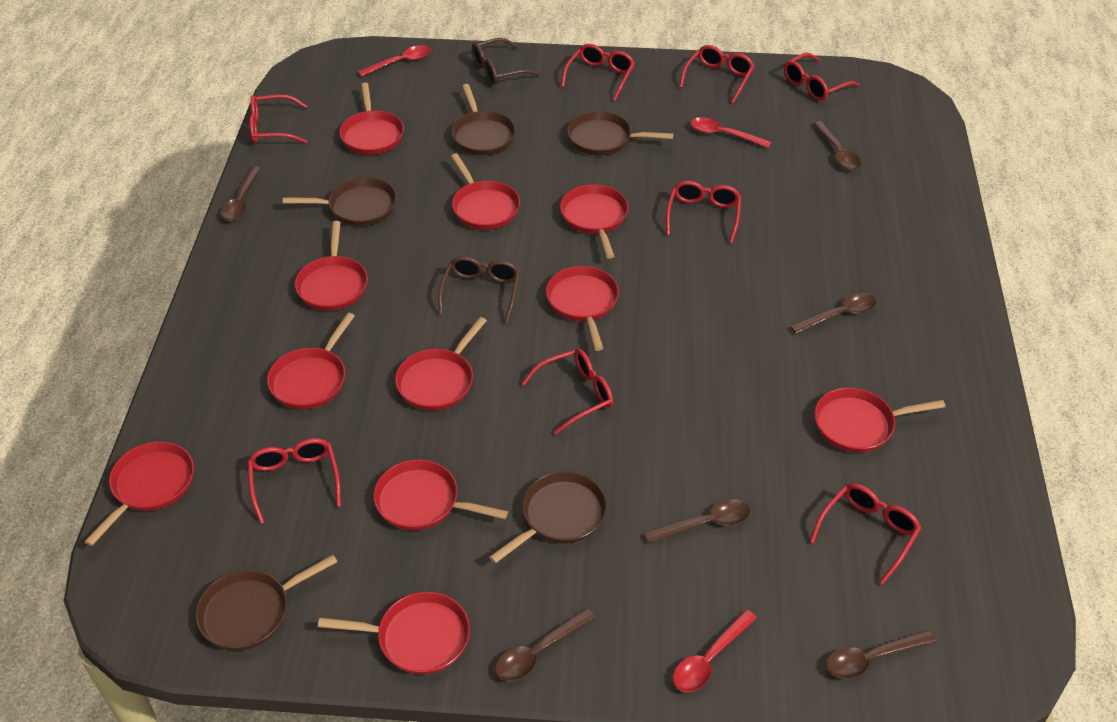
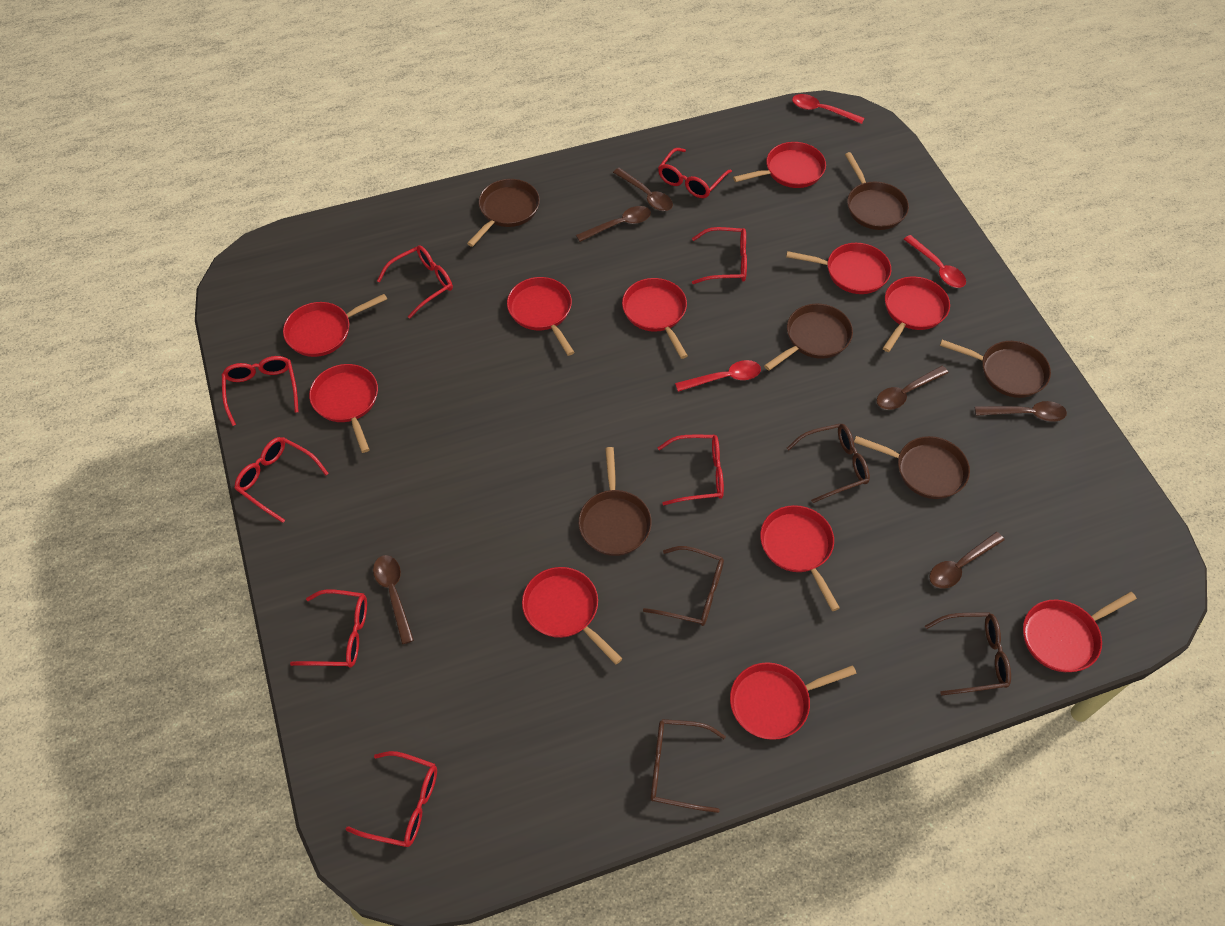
brown glasses: 2 -> 4
brown pan: 5 -> 6

